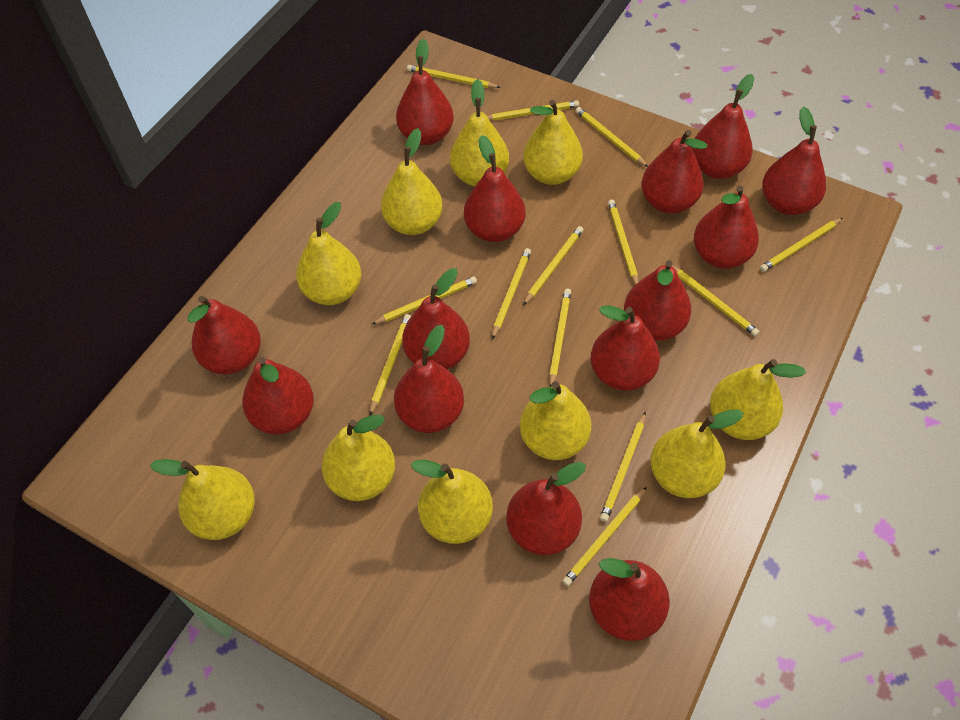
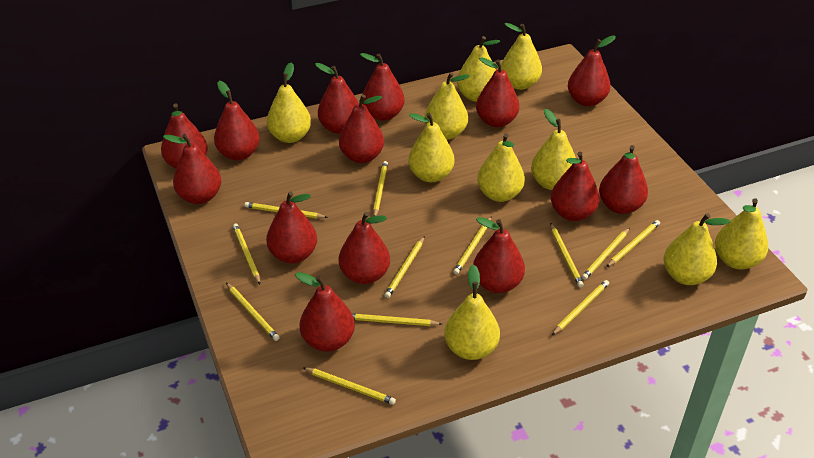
yellow pencil: 13 -> 12

